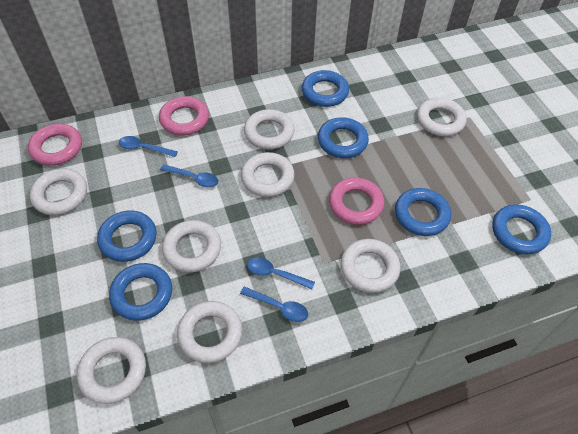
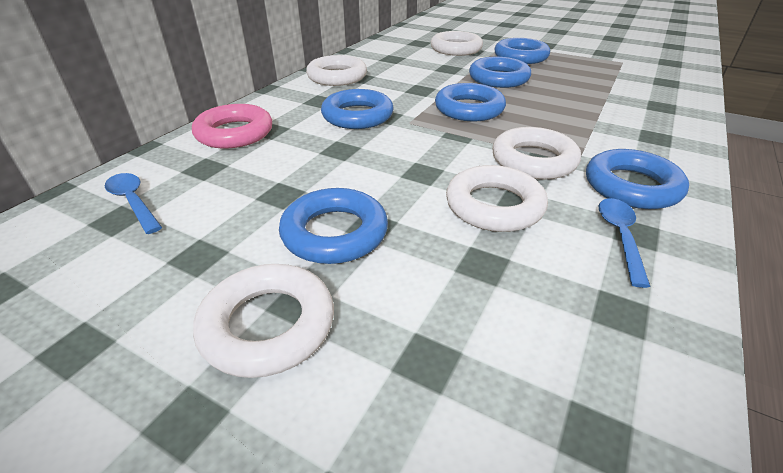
blue spoon: 4 -> 2
pink ring: 3 -> 1
white ring: 8 -> 5

